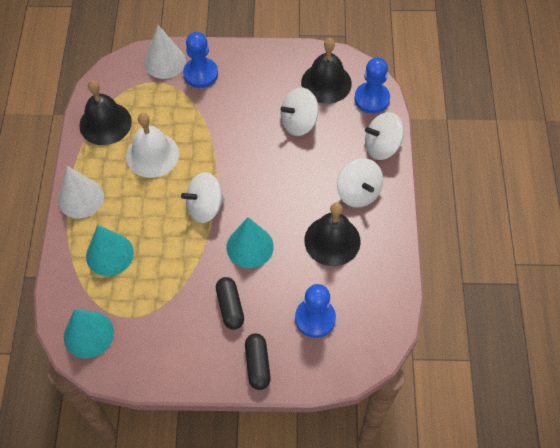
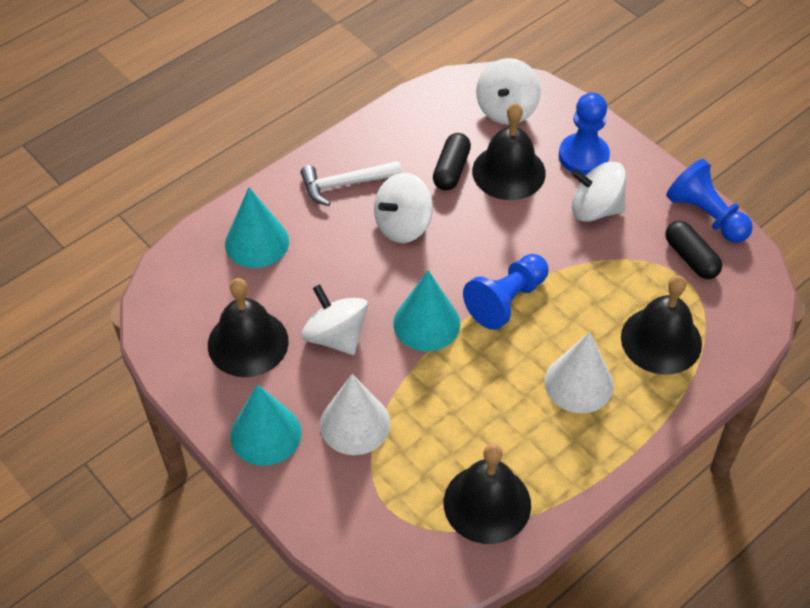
black bell: 3 -> 4
white bell: 1 -> 0
white hammer: 0 -> 1

